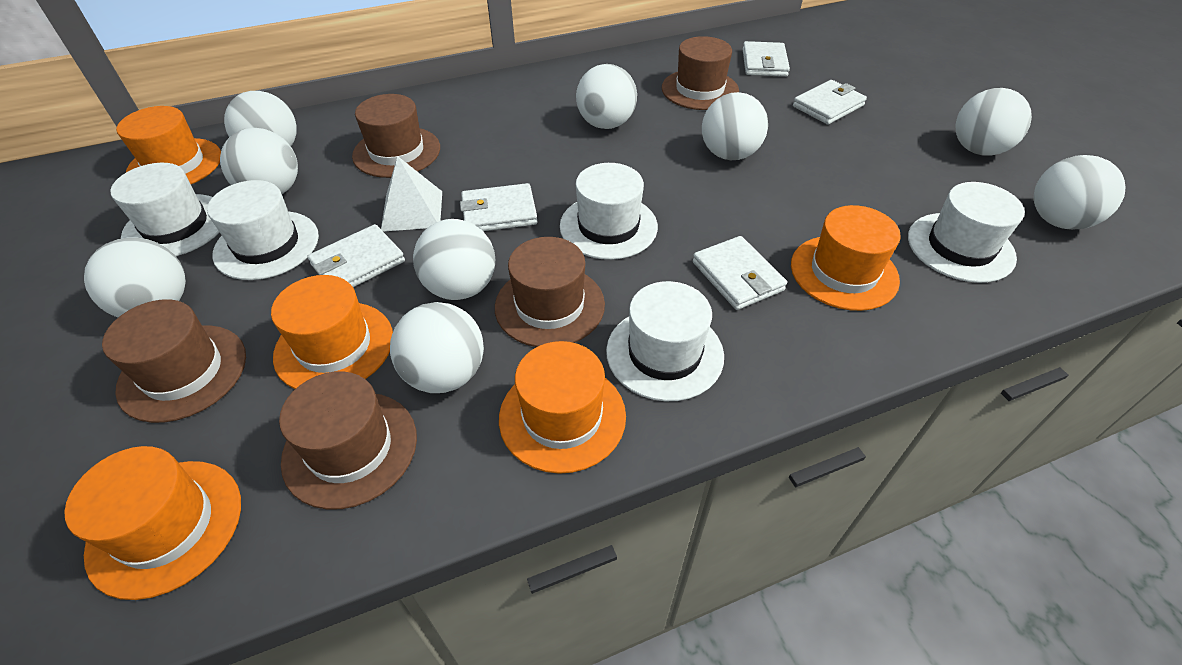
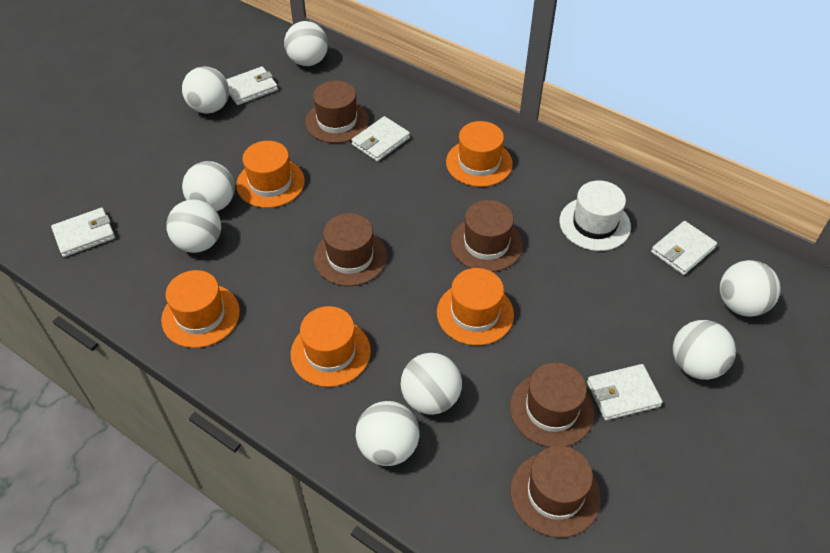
white ball: 9 -> 8
white hat: 5 -> 1
white pyramid: 1 -> 0

